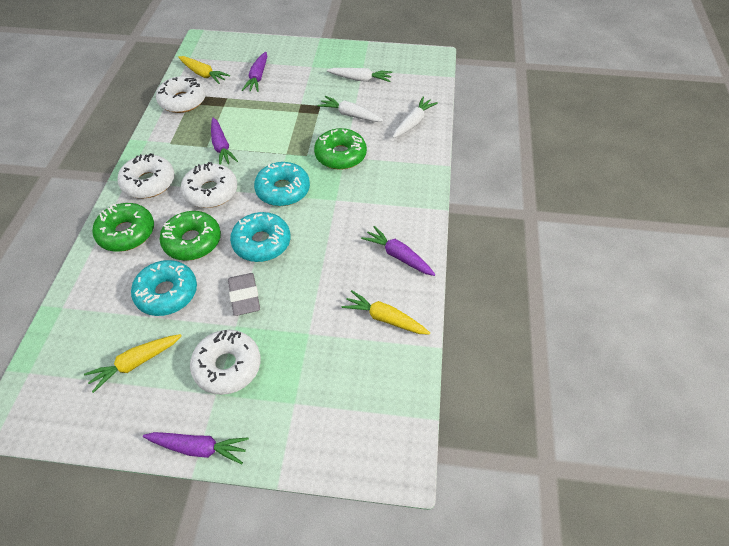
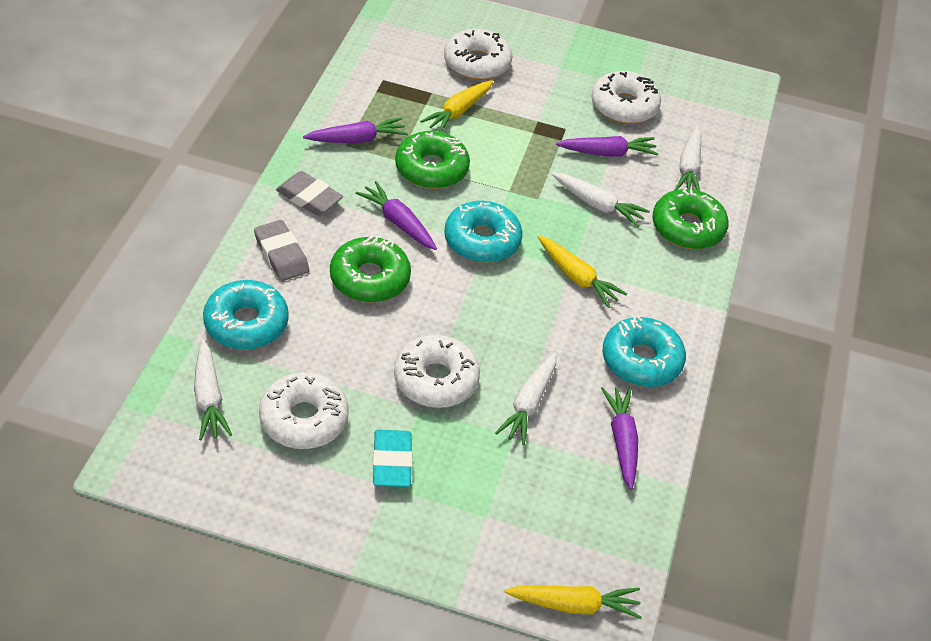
grey eraser: 1 -> 2
turquoise eraser: 0 -> 1
white carrot: 3 -> 4

